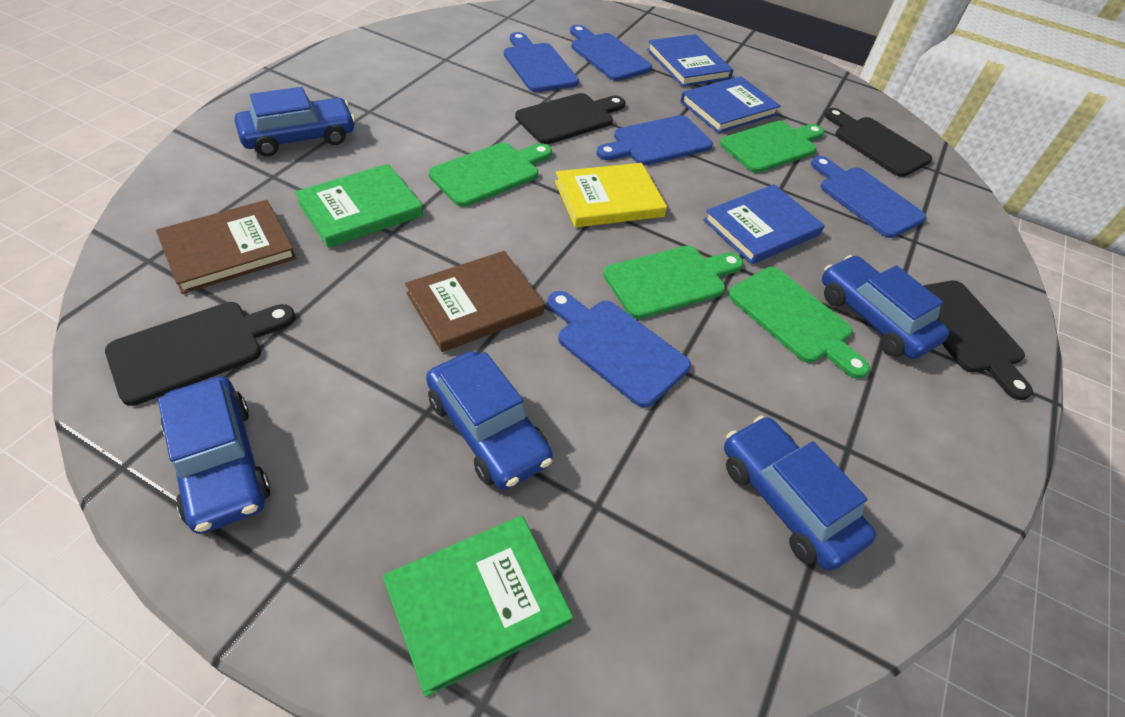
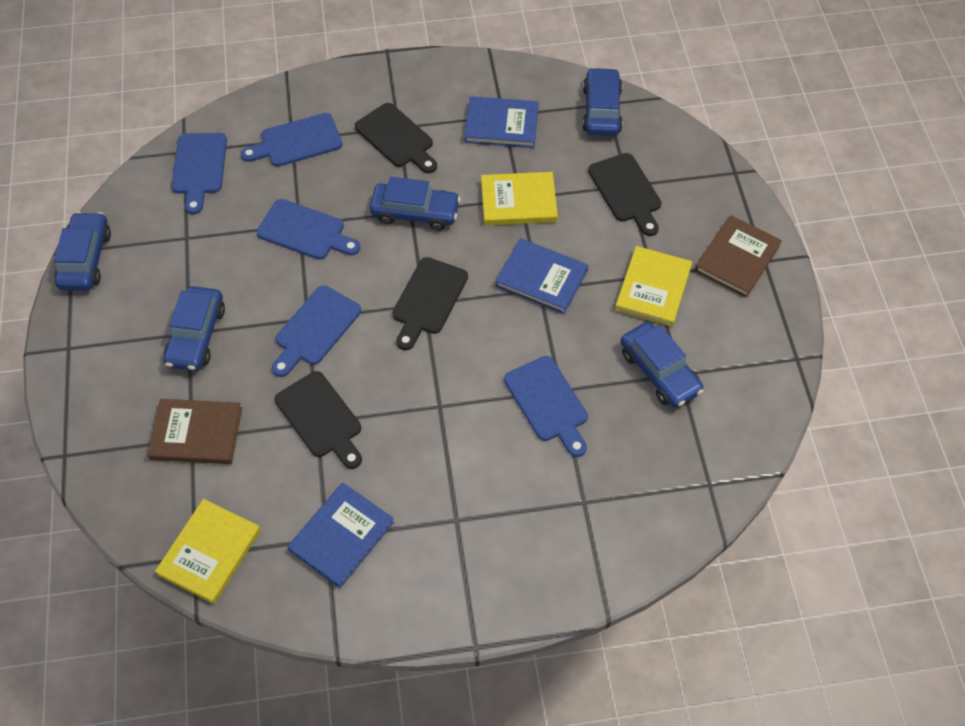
green book: 2 -> 0
green cutting board: 4 -> 0
yellow book: 1 -> 3

